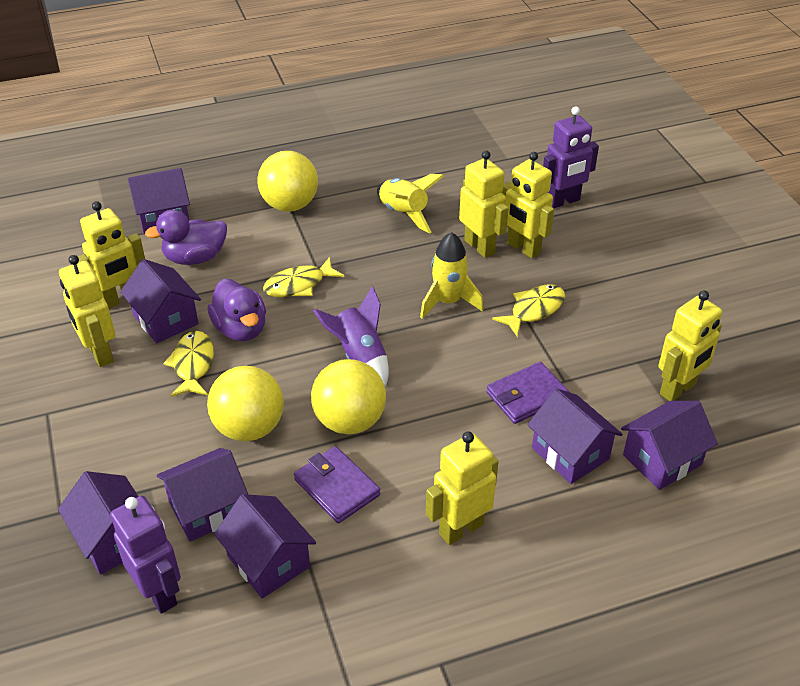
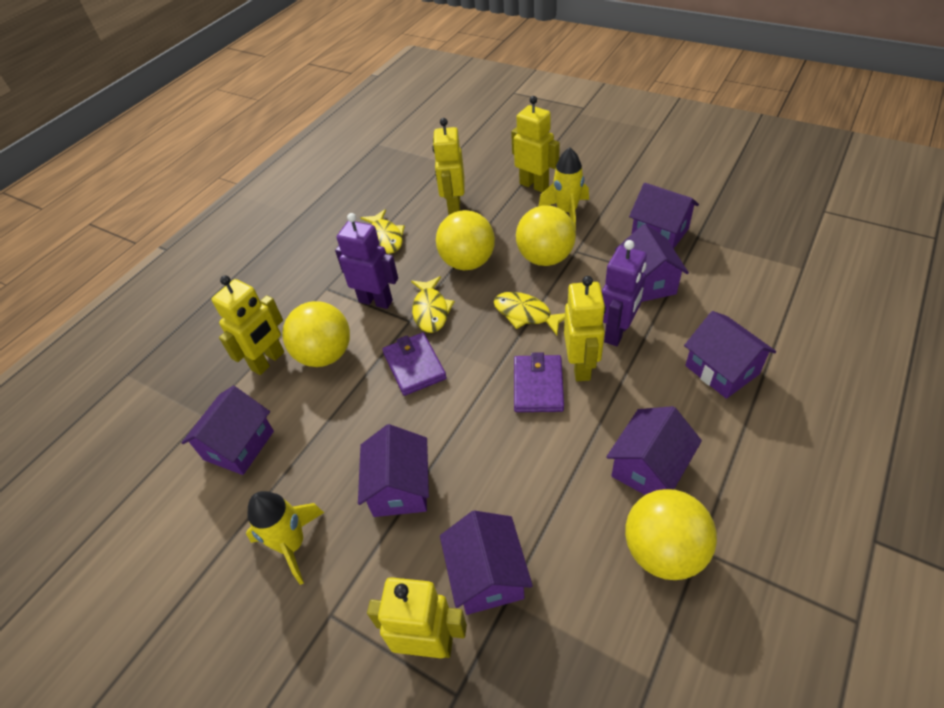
purple duck: 2 -> 0
purple rocket: 1 -> 0
yellow ball: 3 -> 4
yellow robot: 6 -> 5

